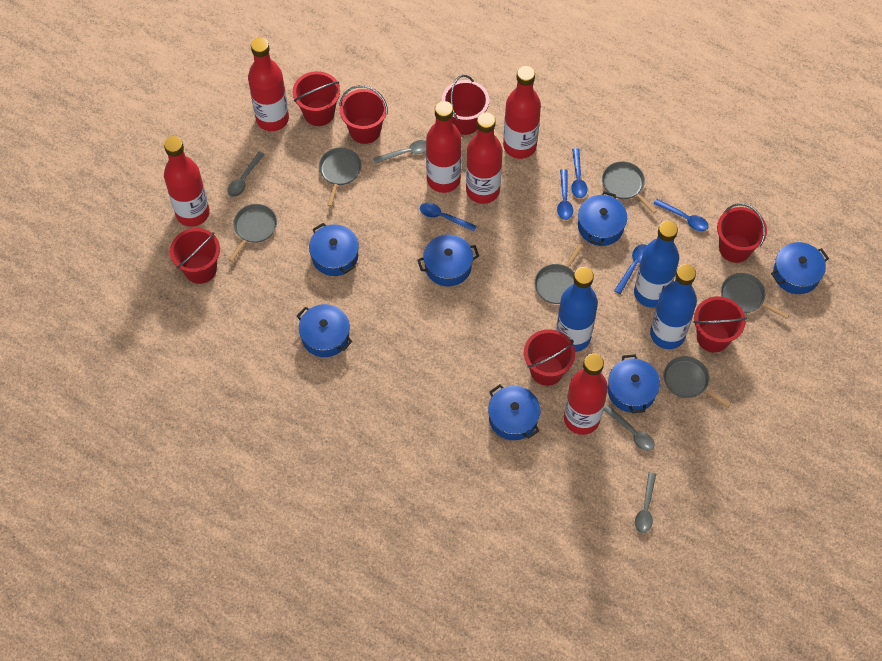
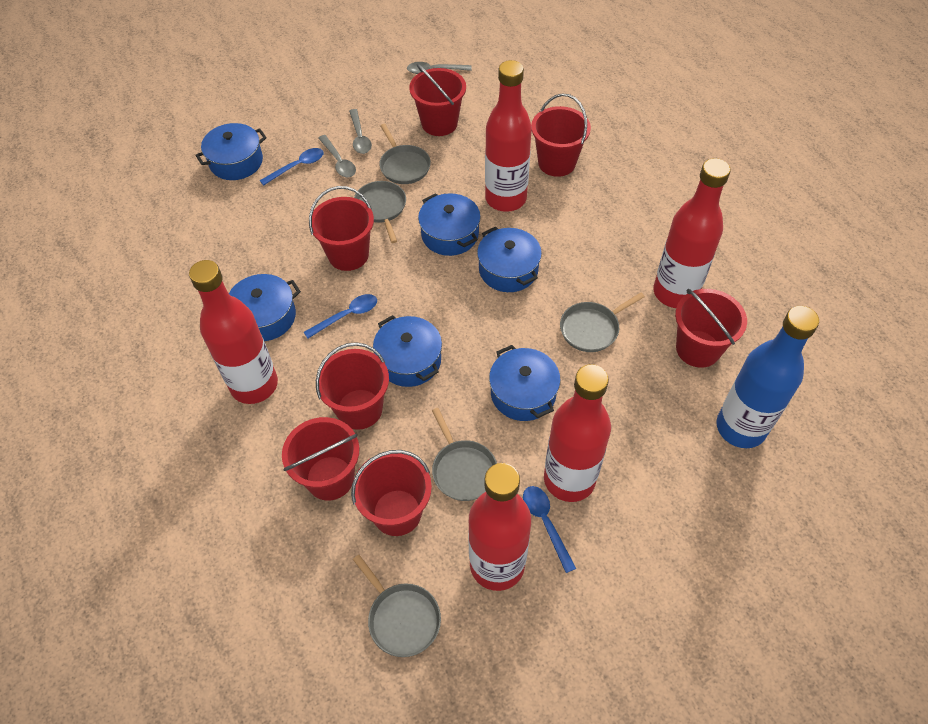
blue bottle: 3 -> 1
blue pot: 7 -> 6
blue spoon: 5 -> 3
grey pan: 6 -> 5
grey spoon: 4 -> 3
red bottle: 6 -> 5

